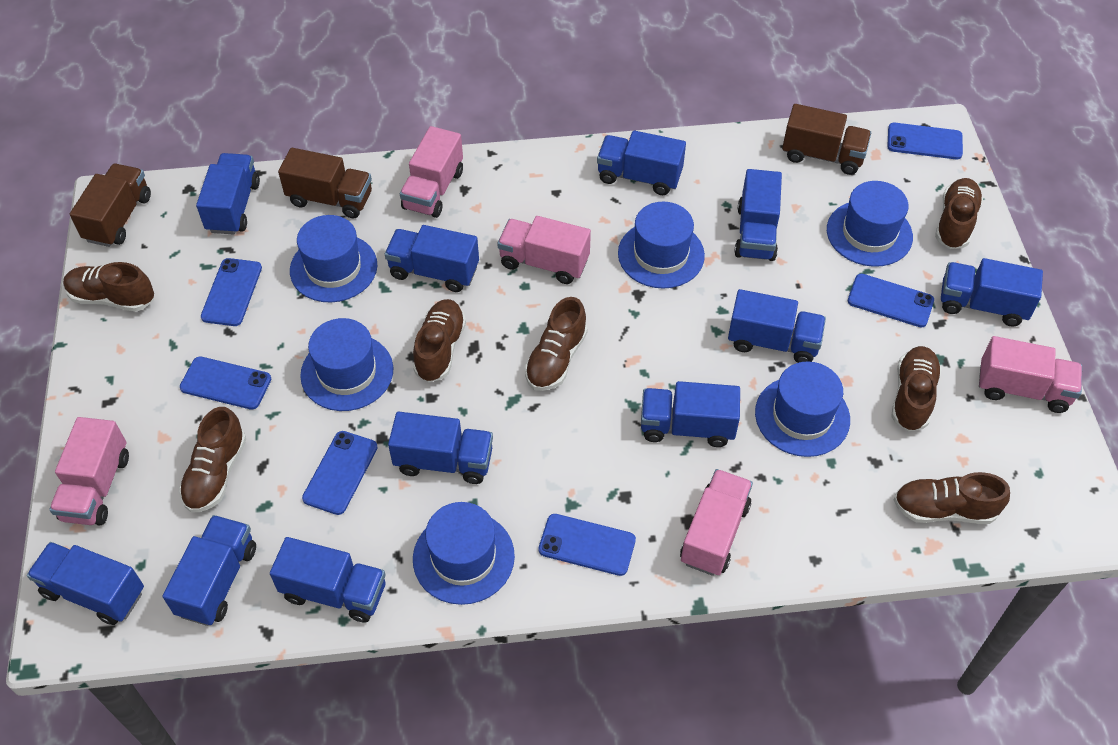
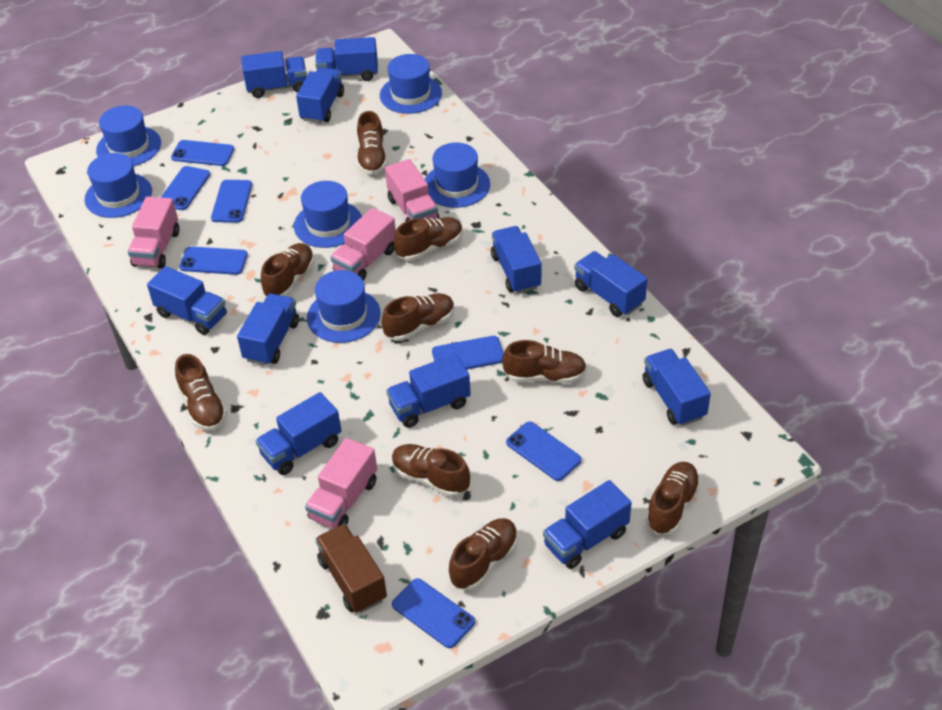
blue phone: 6 -> 7
brown shoe: 7 -> 9
brown truck: 3 -> 1
pink truck: 5 -> 4

